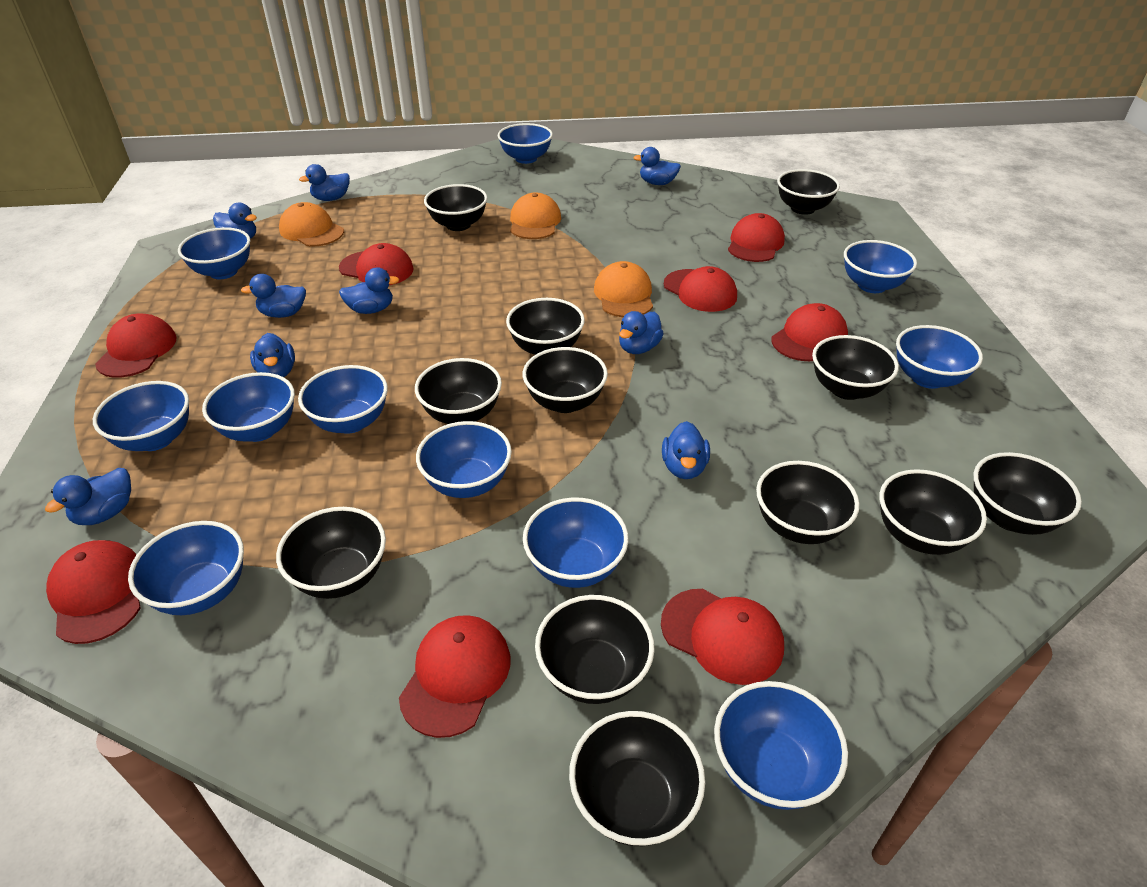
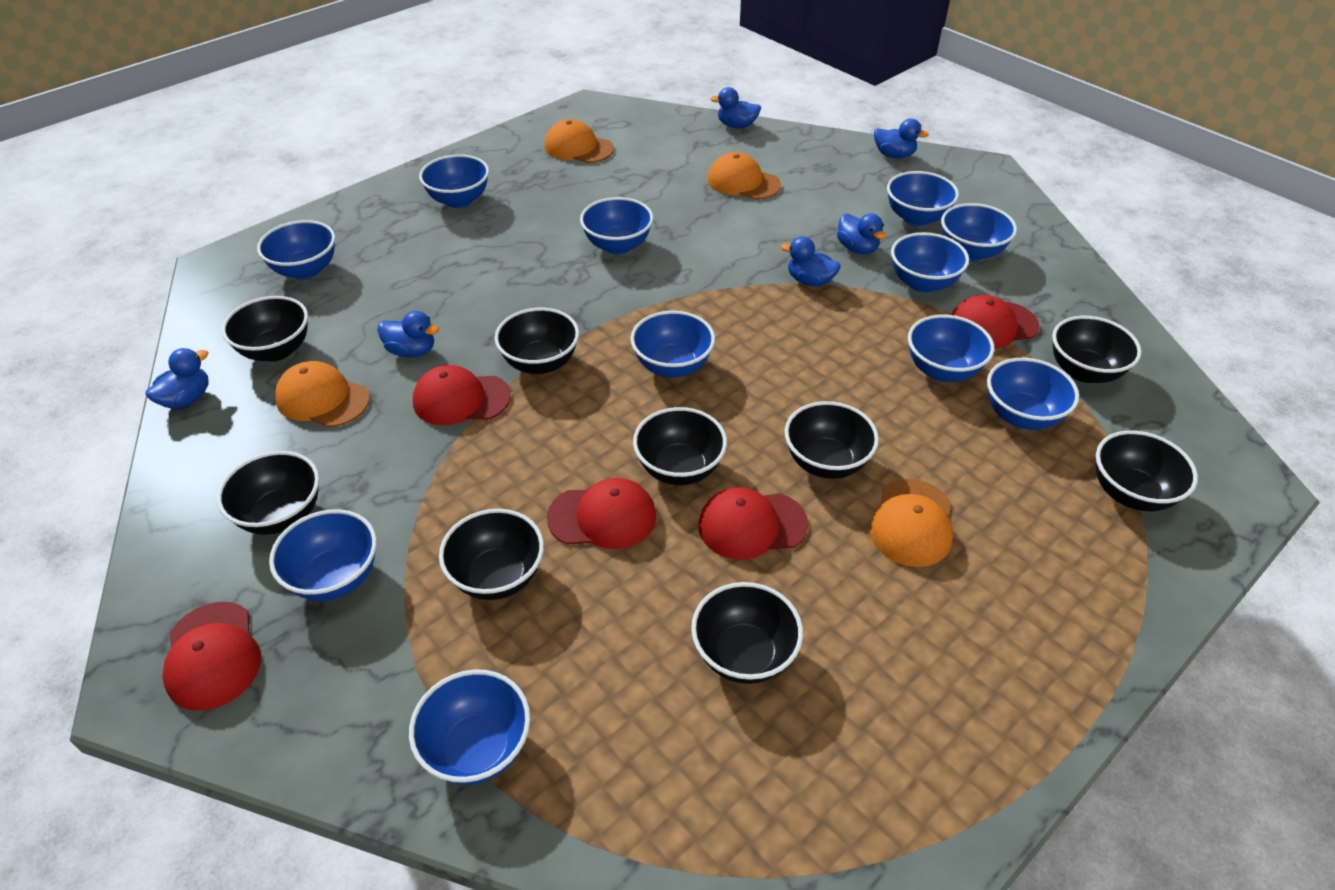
black bowl: 12 -> 9
blue duck: 9 -> 6
orange cap: 3 -> 4
red cap: 8 -> 5

